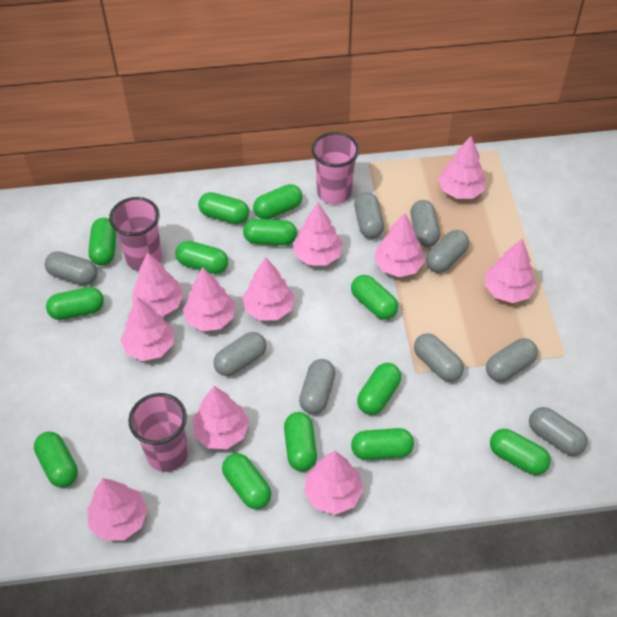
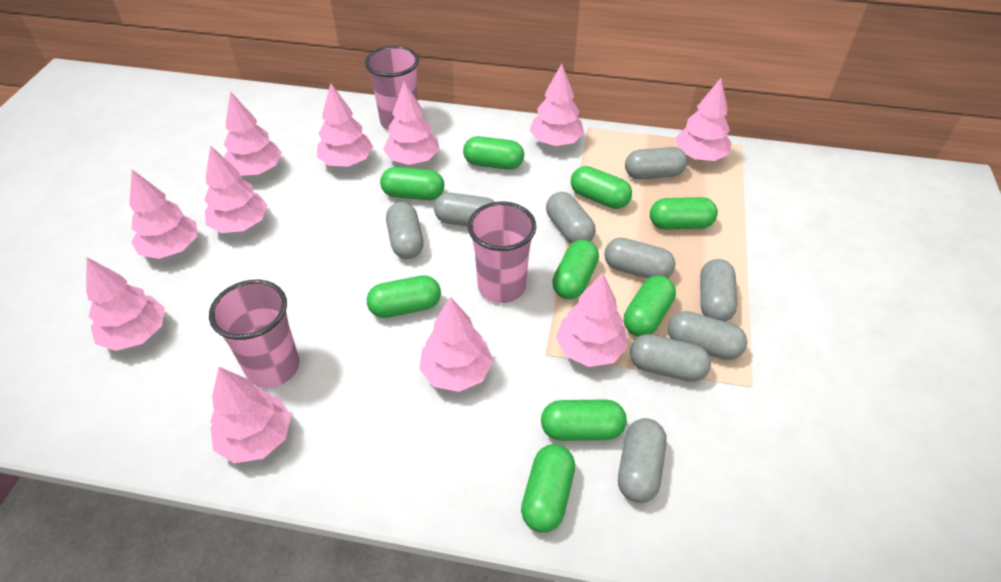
green capsule: 13 -> 9

